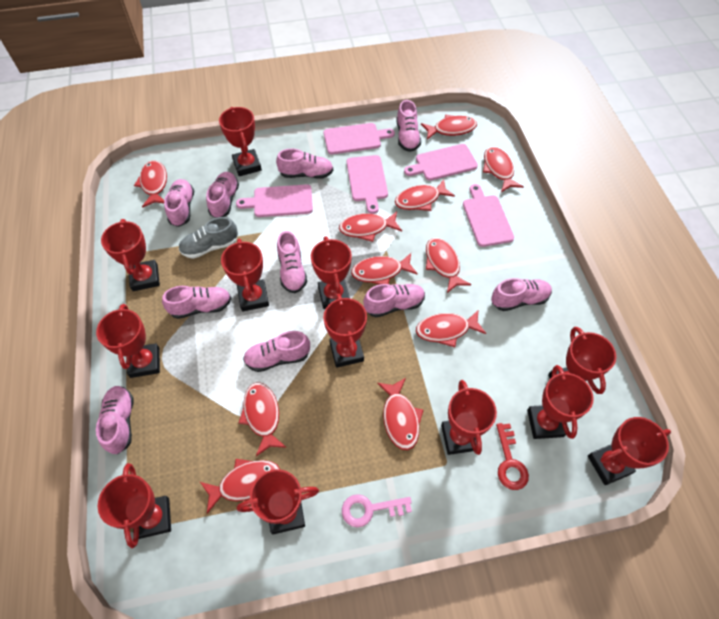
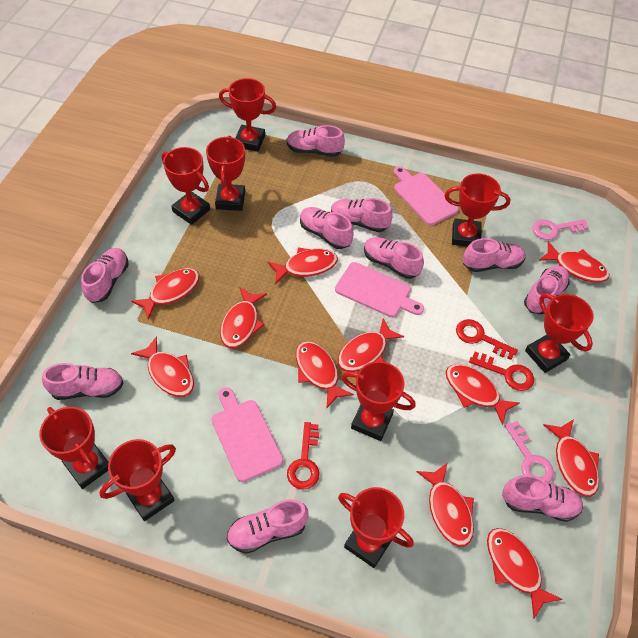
grey shoe: 1 -> 0
pink cutting board: 5 -> 3
pink key: 1 -> 2
red key: 1 -> 3
red trophy: 12 -> 9

